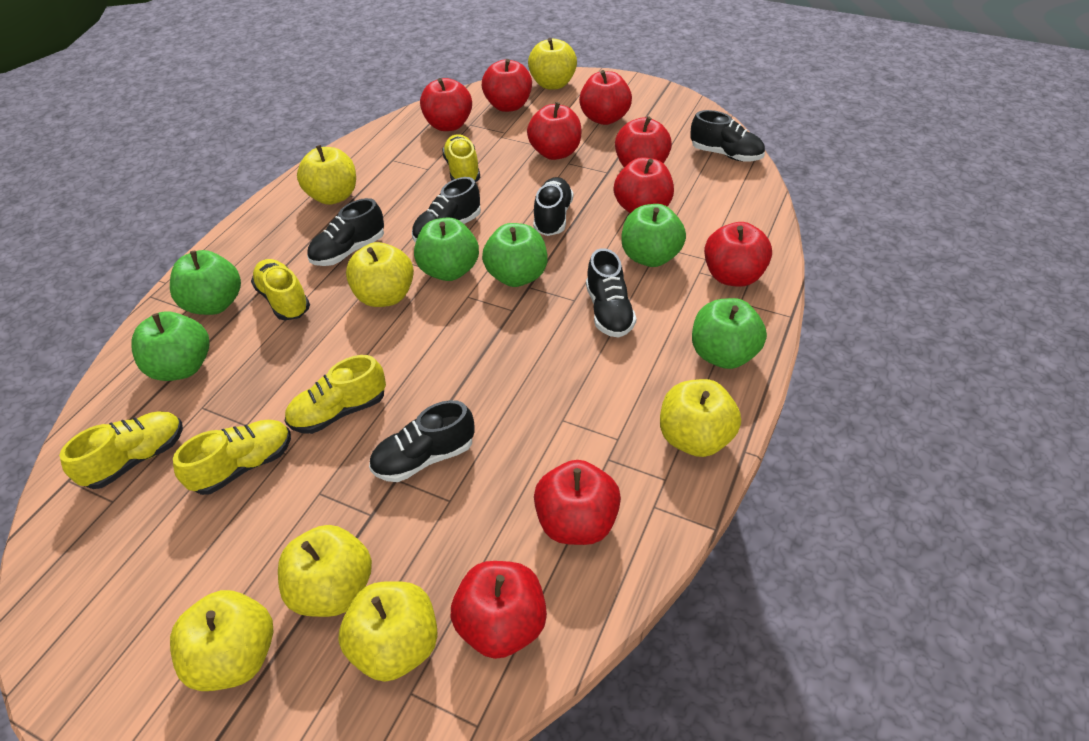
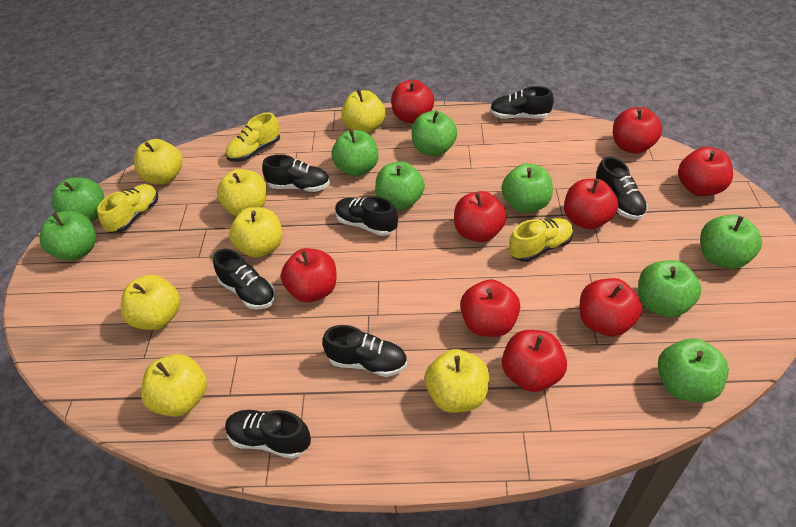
black shoe: 6 -> 7
green apple: 6 -> 9
yellow shoe: 5 -> 3

